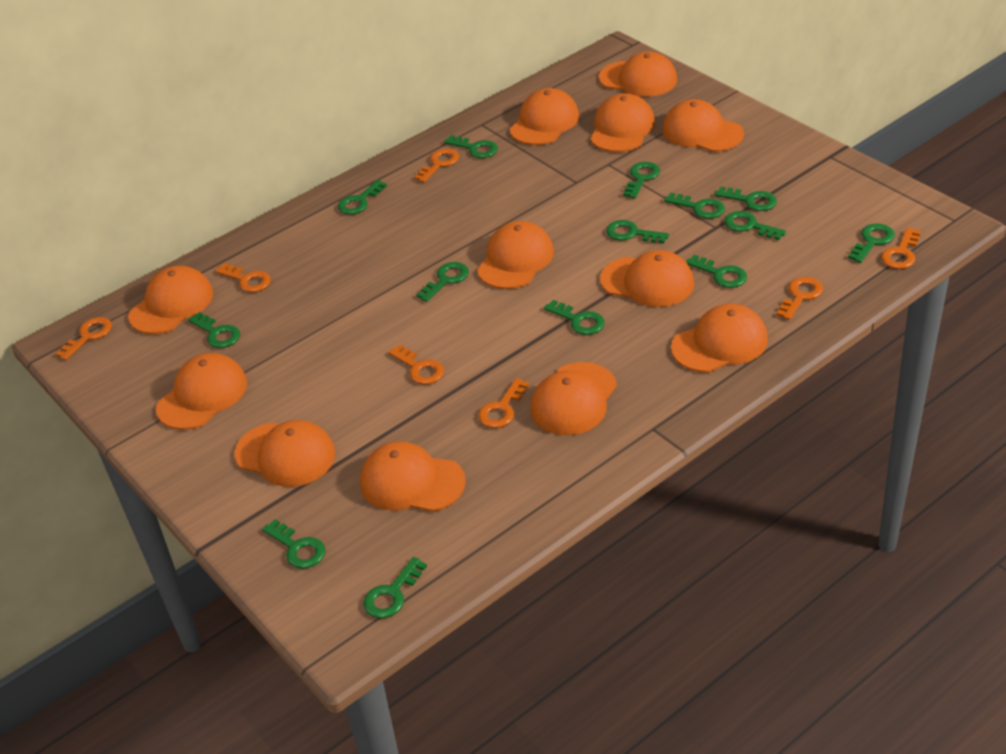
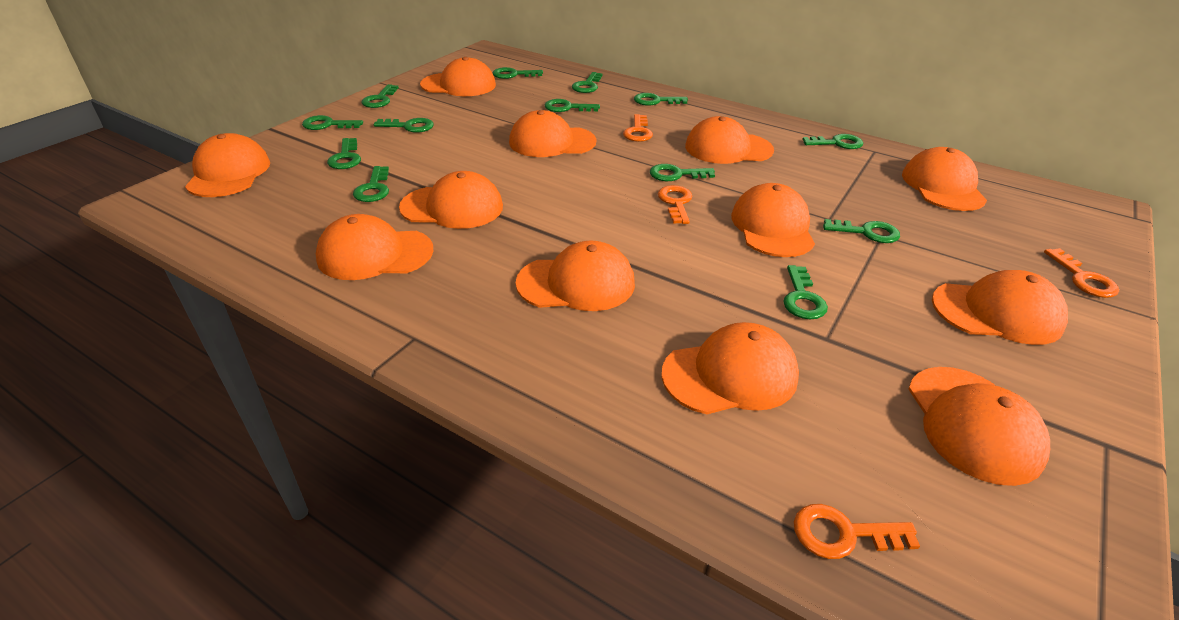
green key: 14 -> 13
orange key: 7 -> 4

